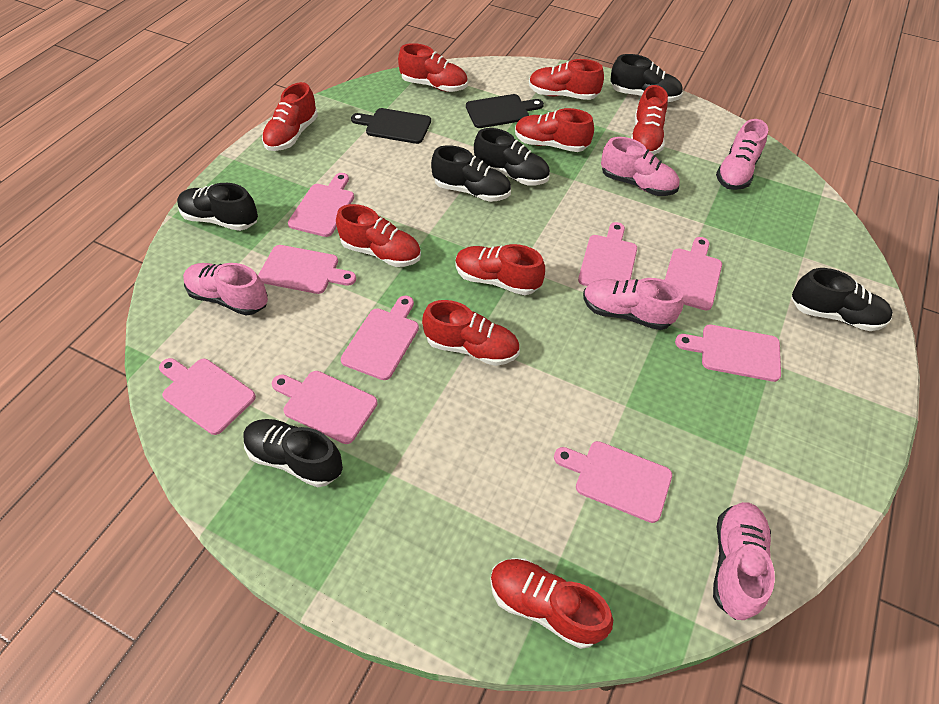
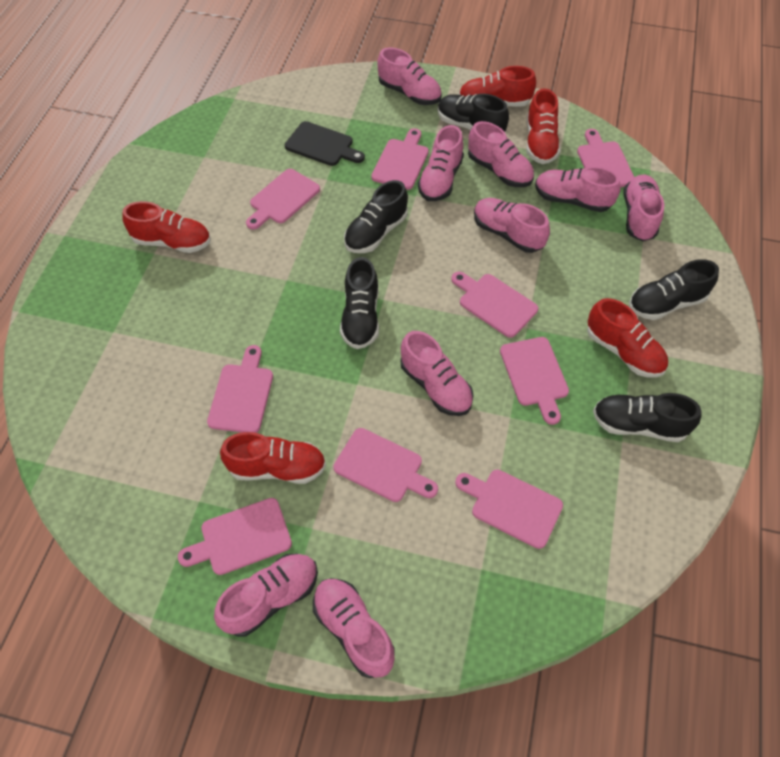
black cutting board: 2 -> 1
black shoe: 6 -> 5
pink shoe: 5 -> 9
red shoe: 9 -> 5

